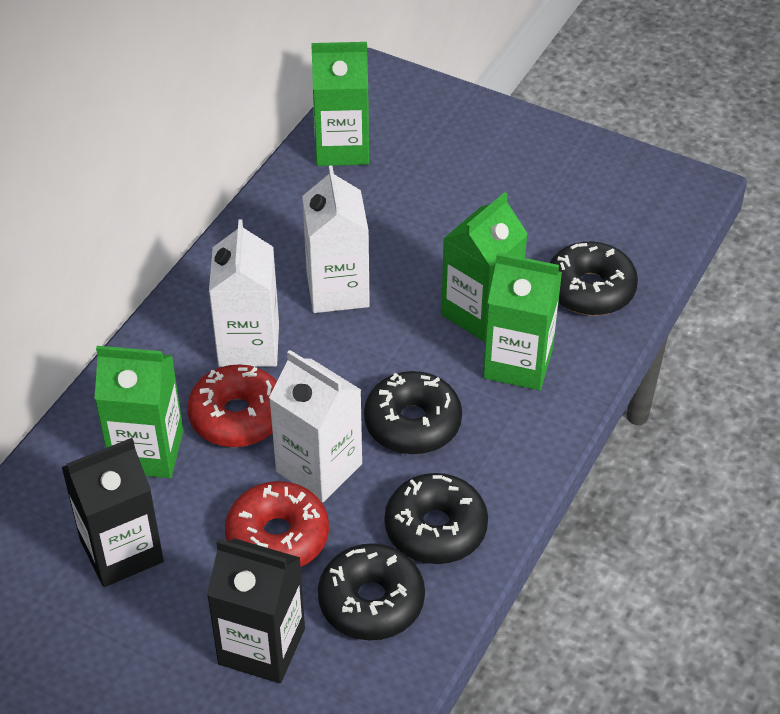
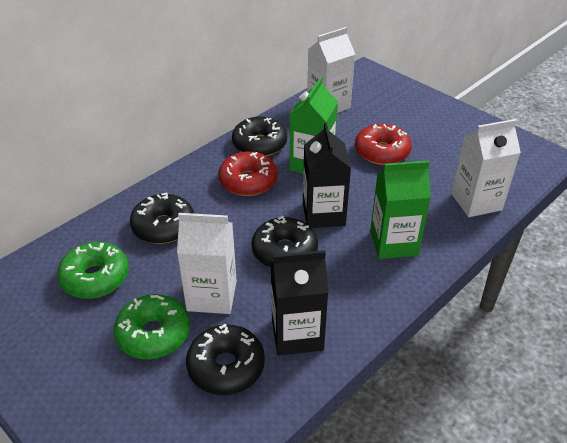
green carton: 4 -> 2
green donut: 0 -> 2

